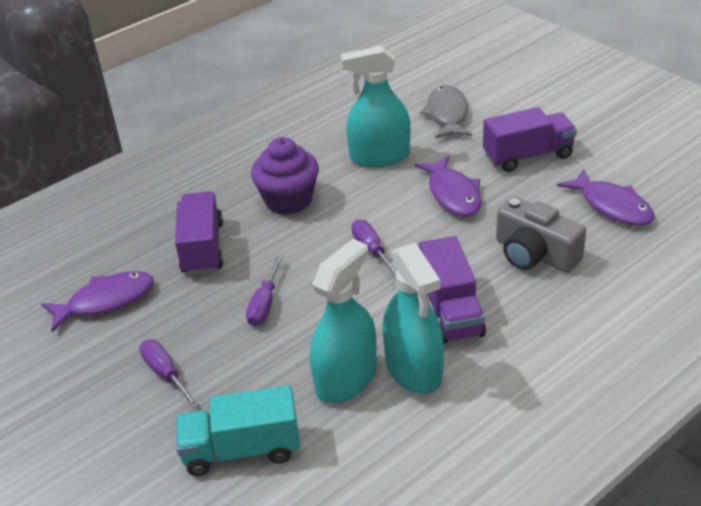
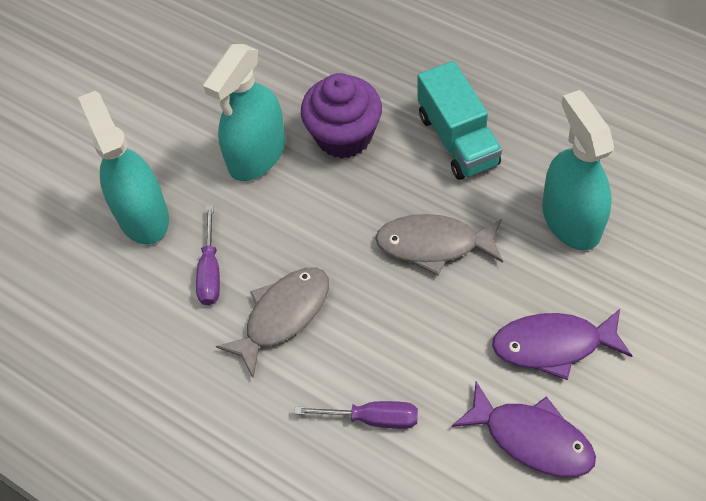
grey camera: 1 -> 0
grey fish: 1 -> 2
purple fish: 3 -> 2
purple screwdriver: 3 -> 2
purple truck: 3 -> 0

